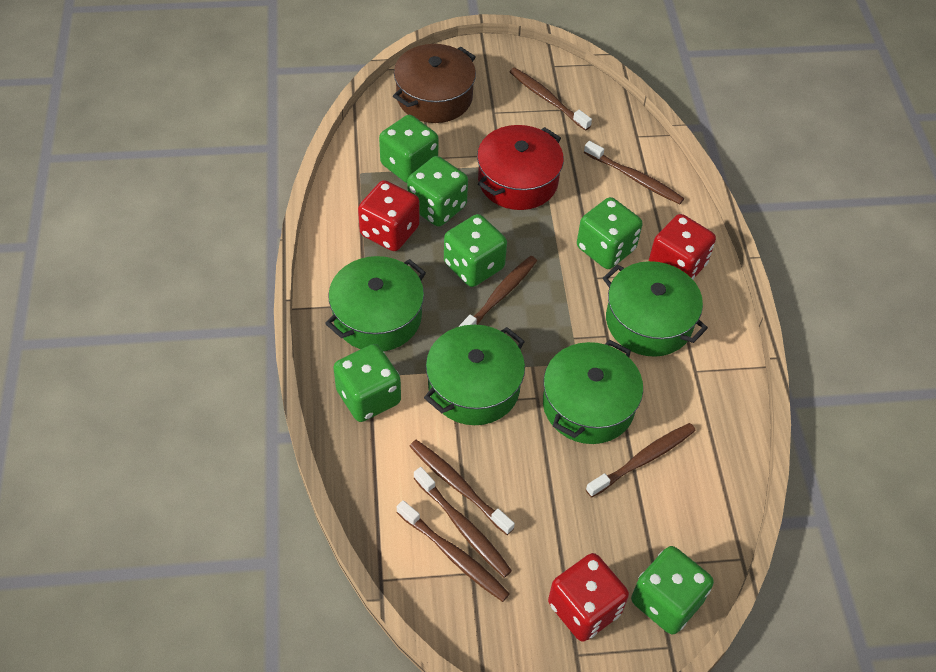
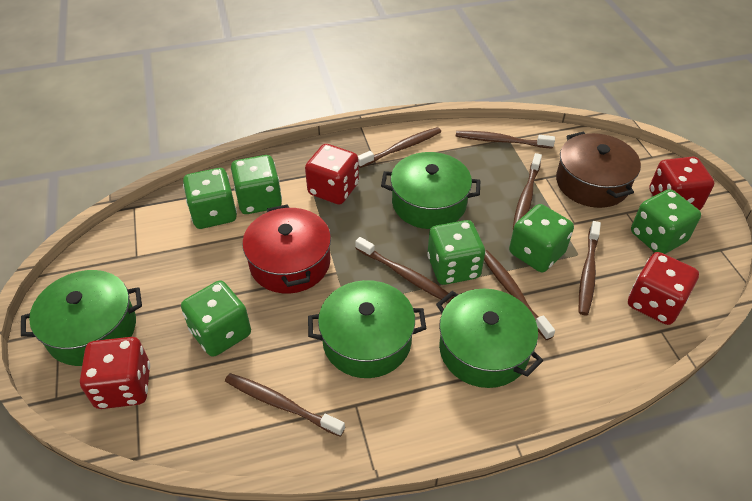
red dice: 3 -> 4

